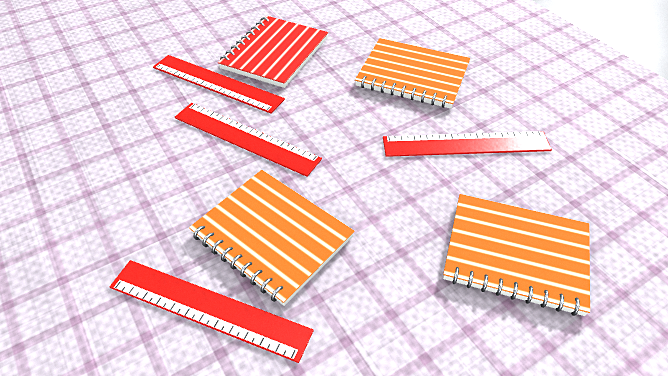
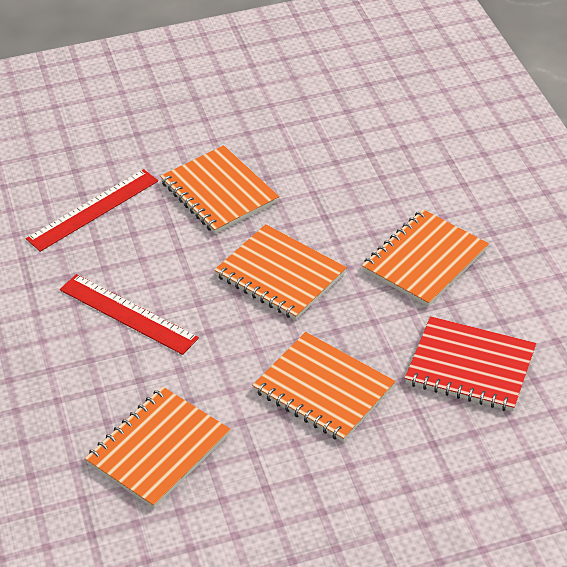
orange notebook: 3 -> 5
red ruler: 4 -> 2

